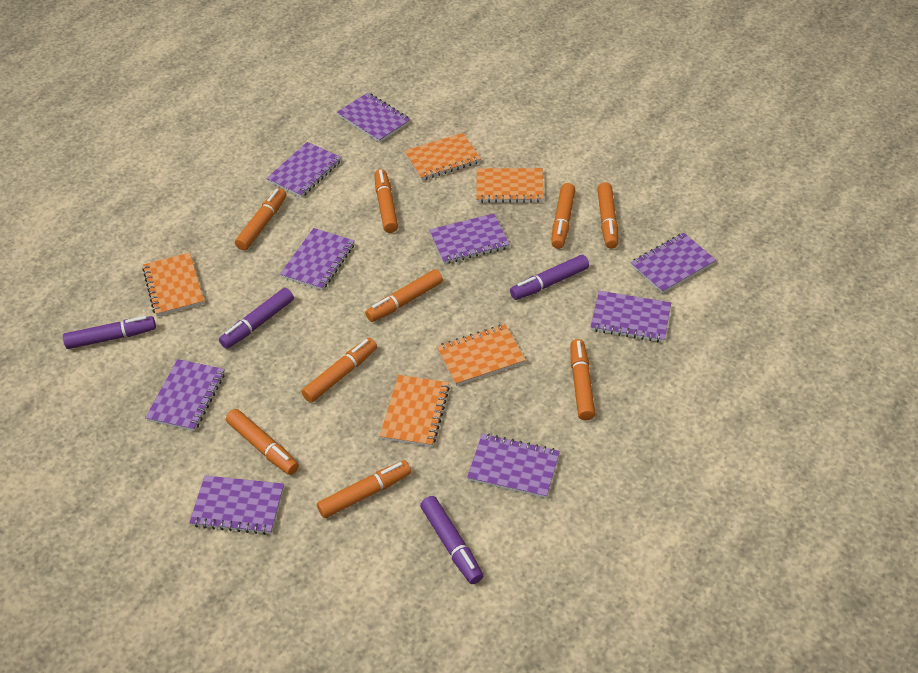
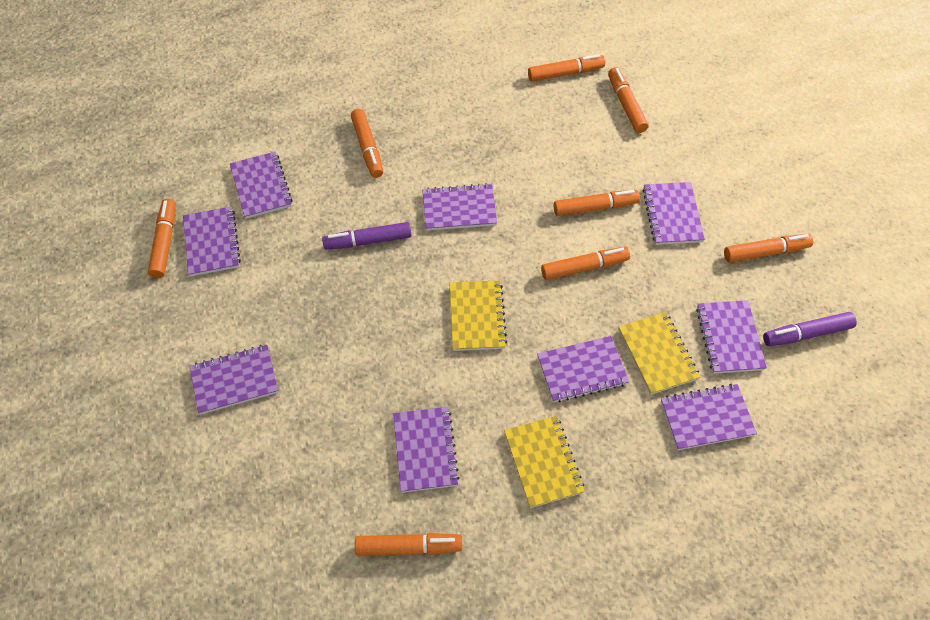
orange marker: 9 -> 8
orange notebook: 5 -> 0
purple marker: 4 -> 2
yellow notebook: 0 -> 3

